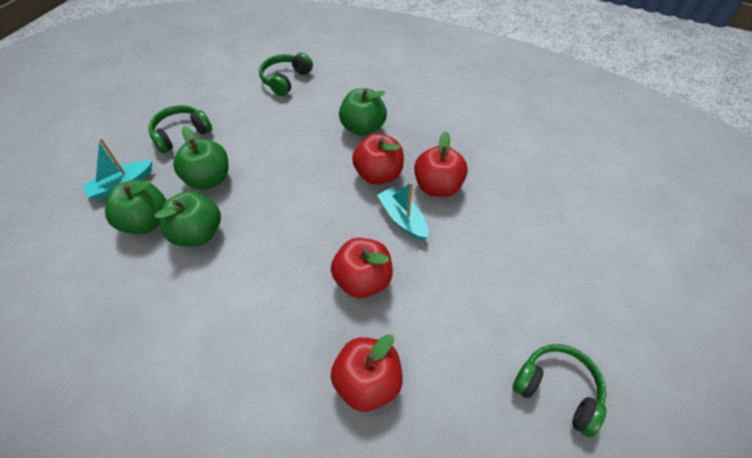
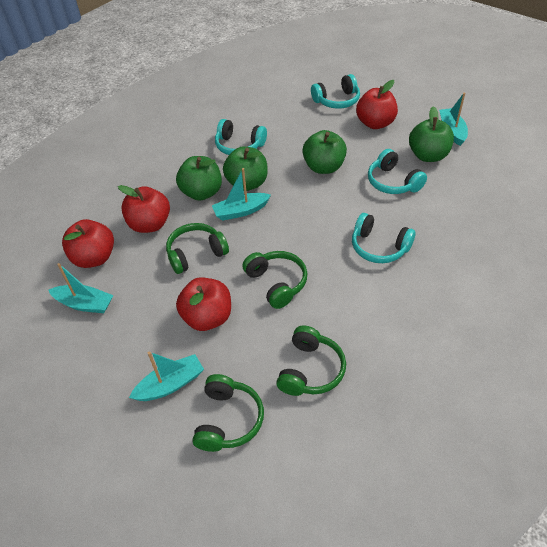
green headphones: 3 -> 4
turquoise boat: 2 -> 4
turquoise headphones: 0 -> 4

